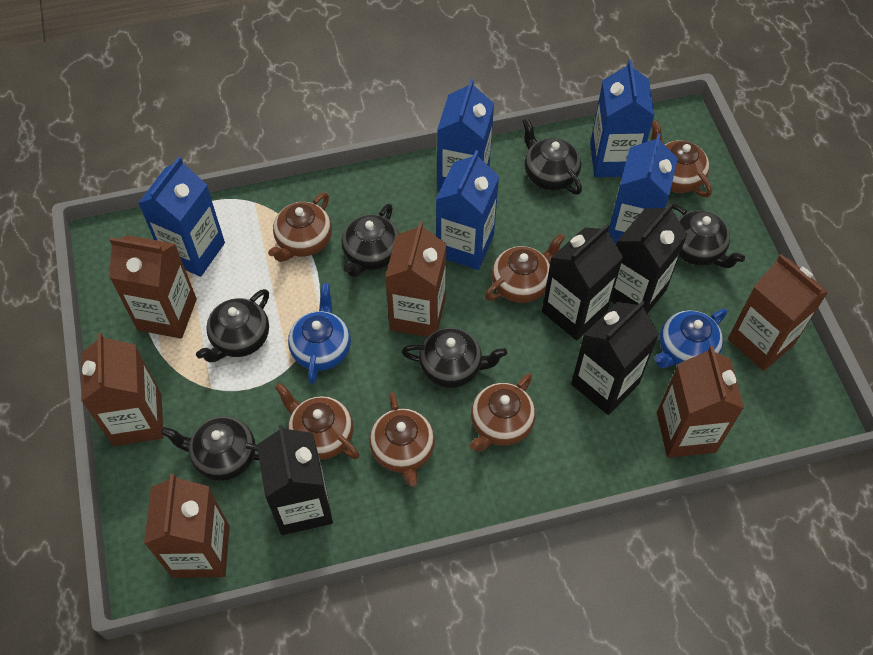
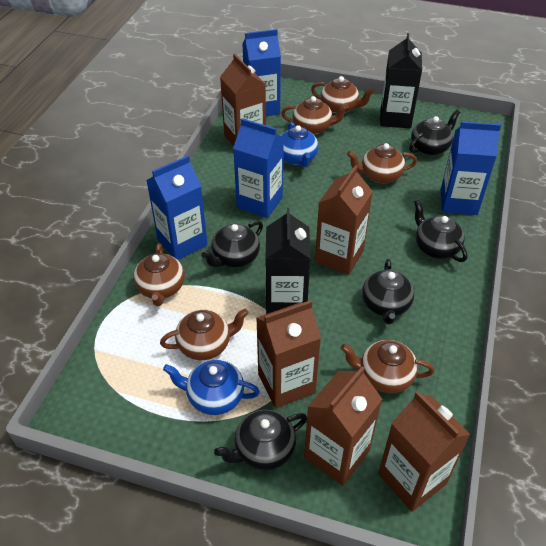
black carton: 4 -> 2
black teapot: 6 -> 5
blue carton: 5 -> 4
brown carton: 6 -> 5

